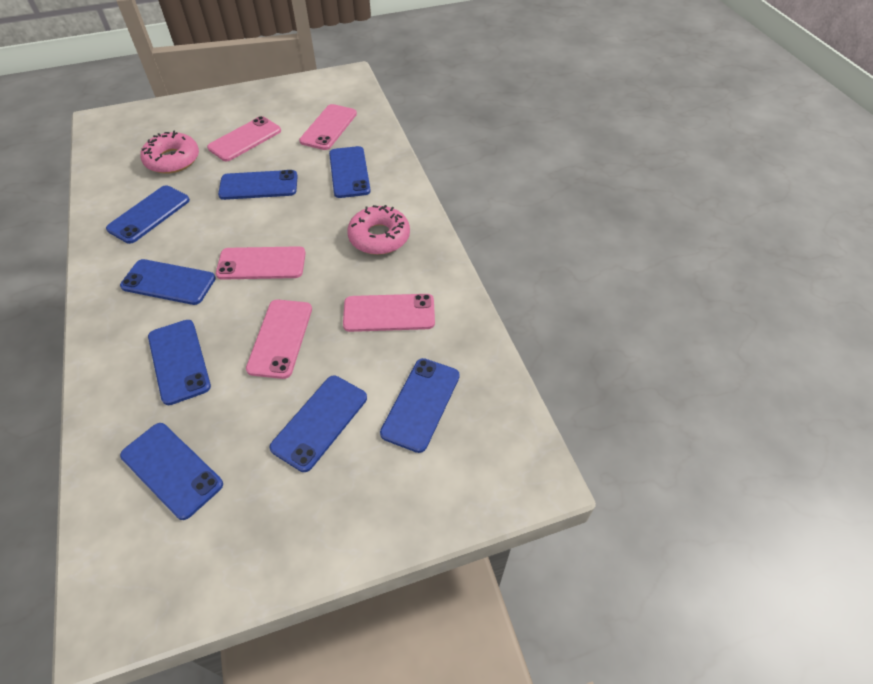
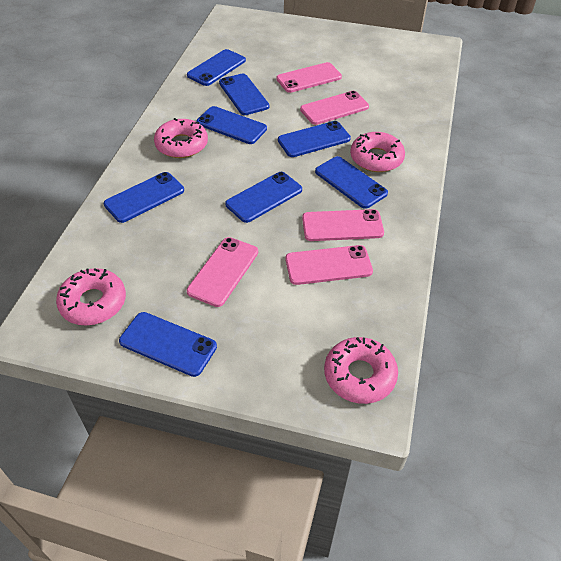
pink donut: 2 -> 4

